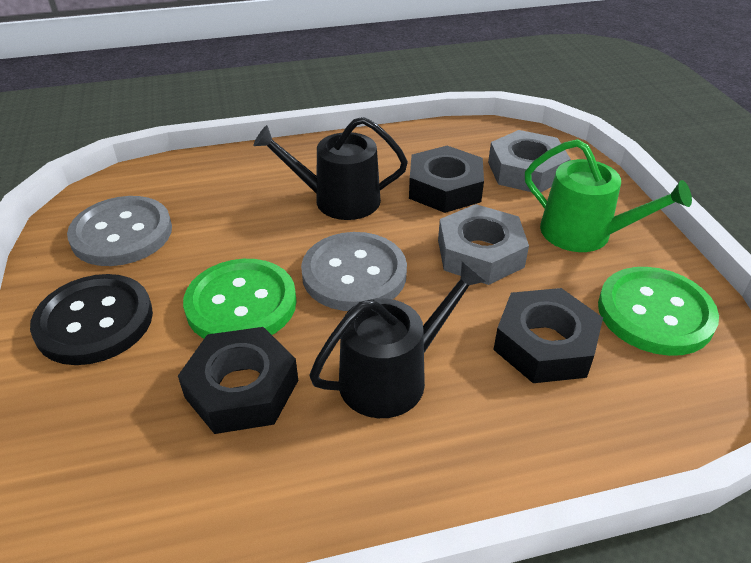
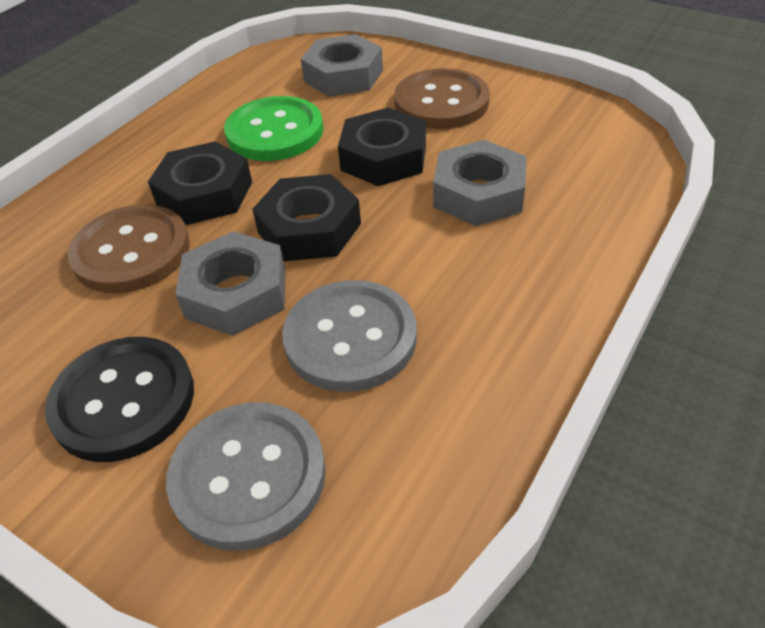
black watering can: 2 -> 0
brown button: 0 -> 2
green button: 2 -> 1
green watering can: 1 -> 0
grey nut: 2 -> 3

